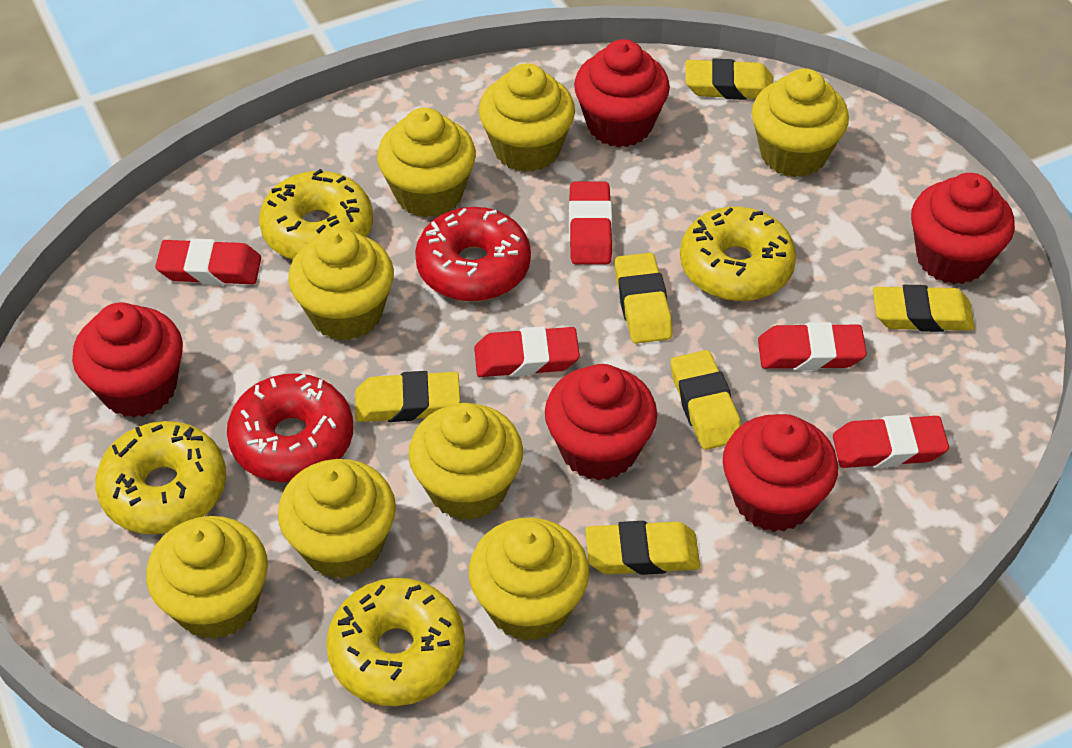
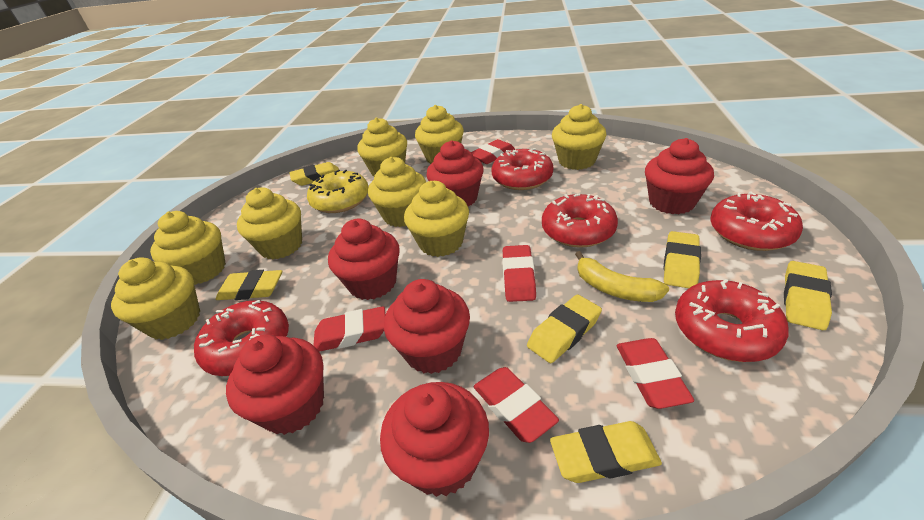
red cupcake: 5 -> 6
red donut: 2 -> 5
yellow banana: 0 -> 1
yellow donut: 4 -> 1

